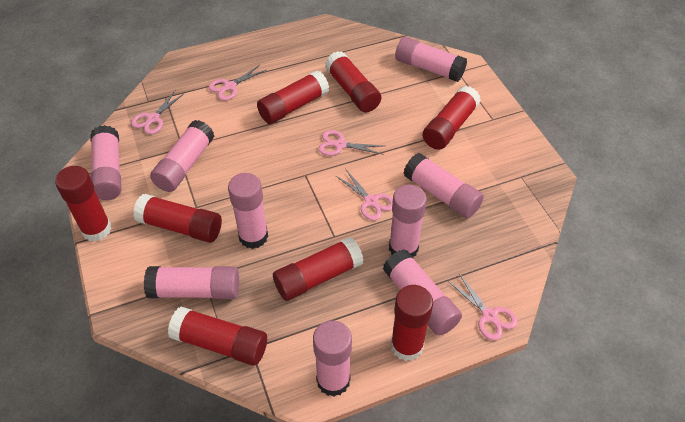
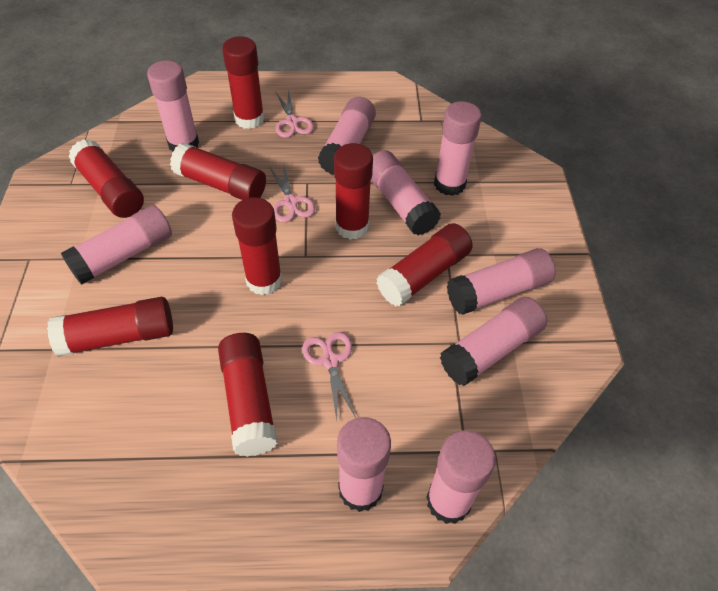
pink scissors: 5 -> 3

